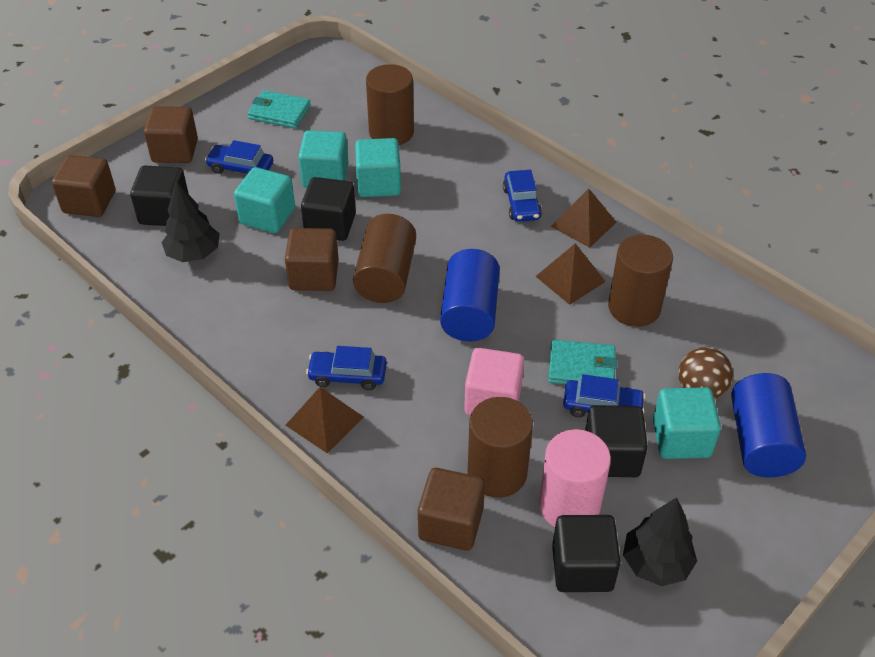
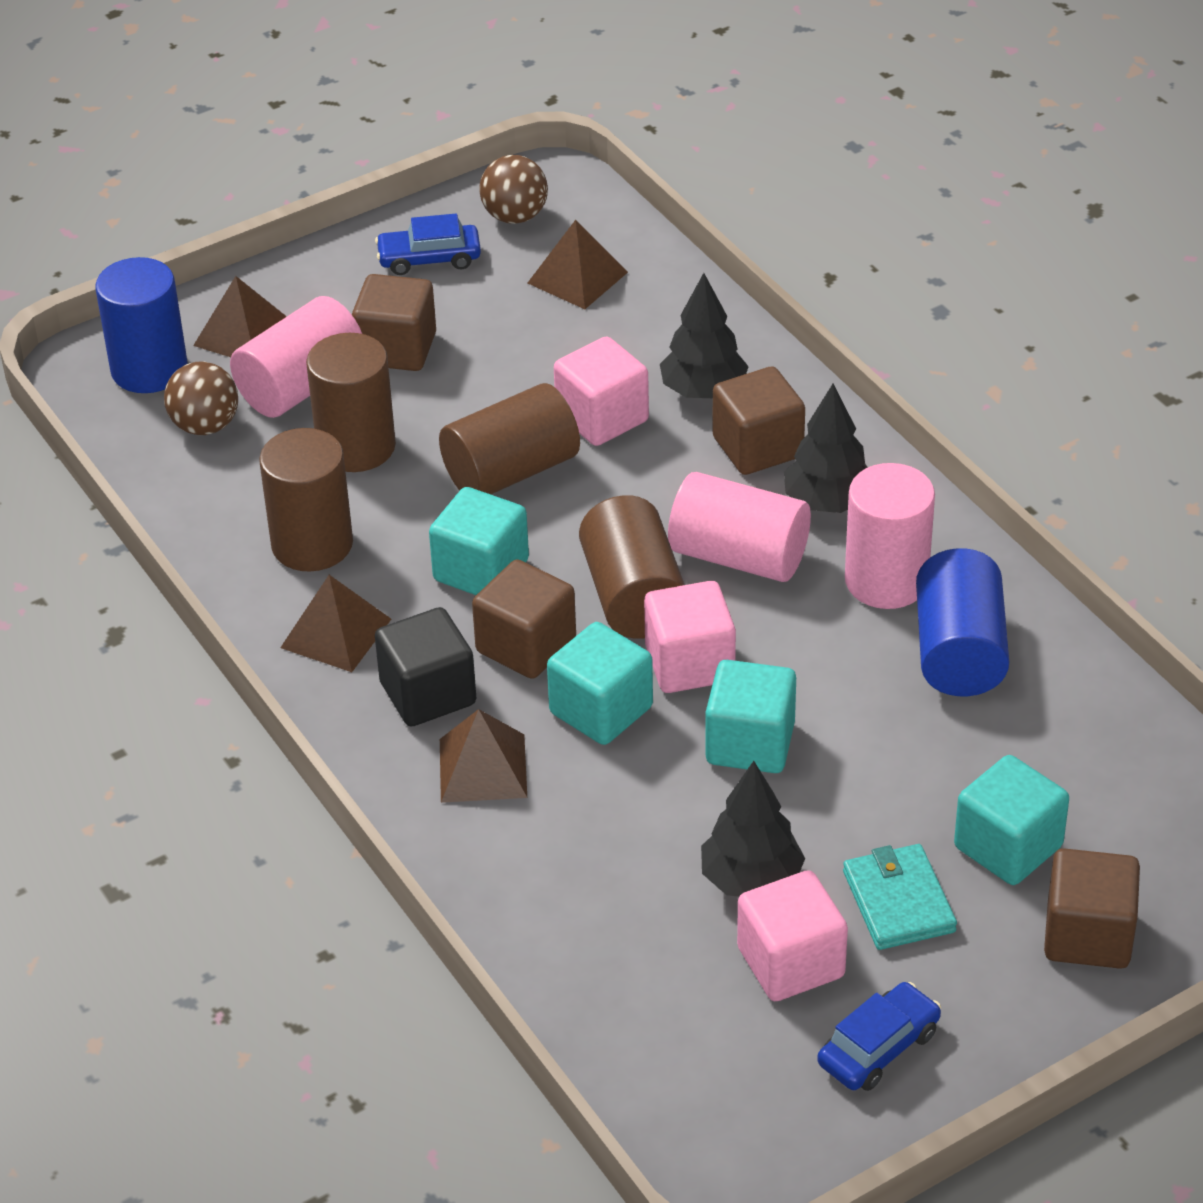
black cube: 4 -> 1
black tree: 2 -> 3
blue car: 4 -> 2
brown ball: 1 -> 2
brown pyramid: 3 -> 4
pink cube: 1 -> 3
pink cylinder: 1 -> 3
turquoise wallet: 2 -> 1

